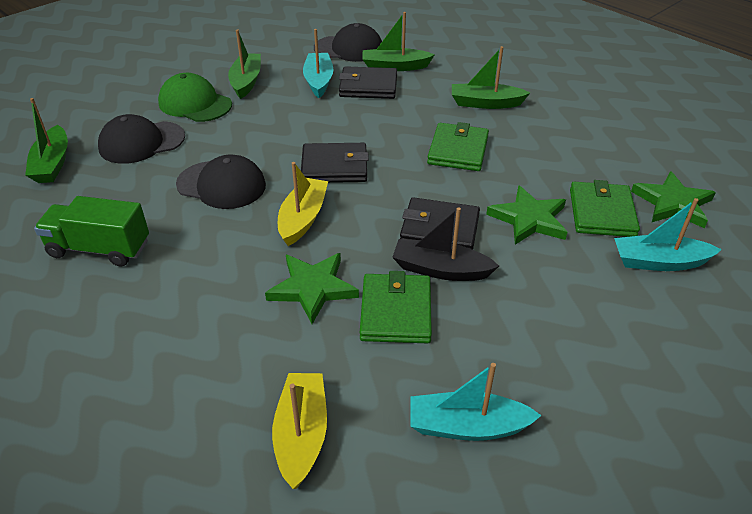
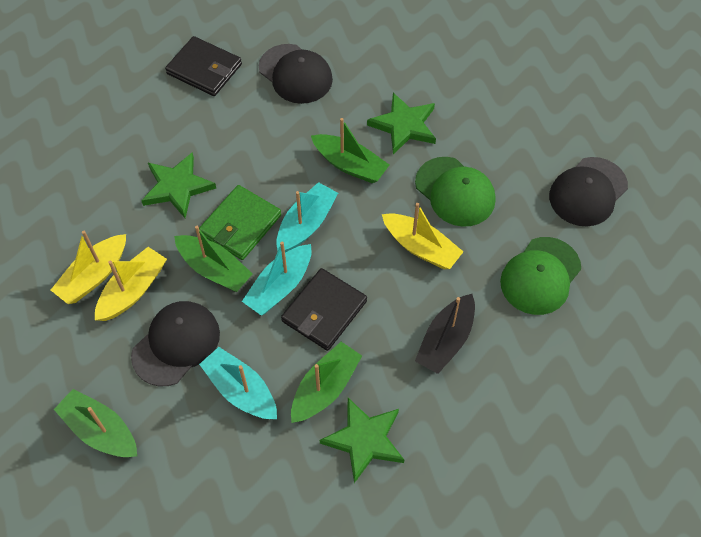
black wallet: 3 -> 2
green cap: 1 -> 2
green truck: 1 -> 0
green wallet: 3 -> 1
yellow boat: 2 -> 3

